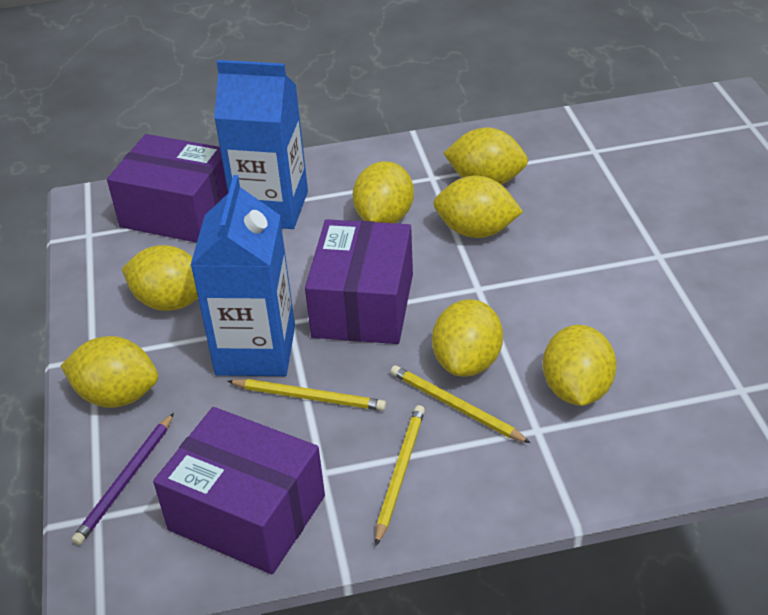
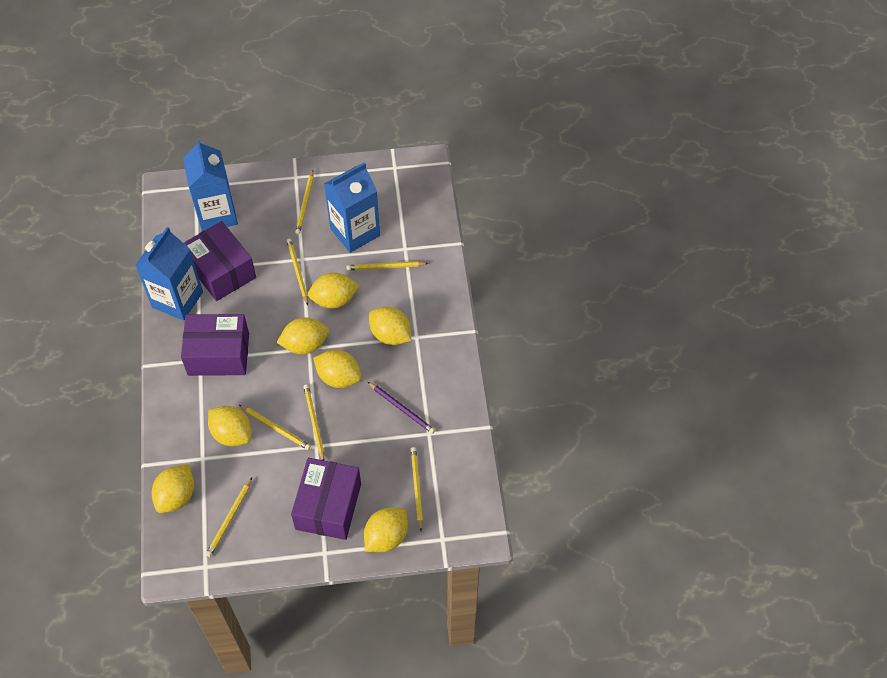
blue carton: 2 -> 3
yellow pencil: 3 -> 7

